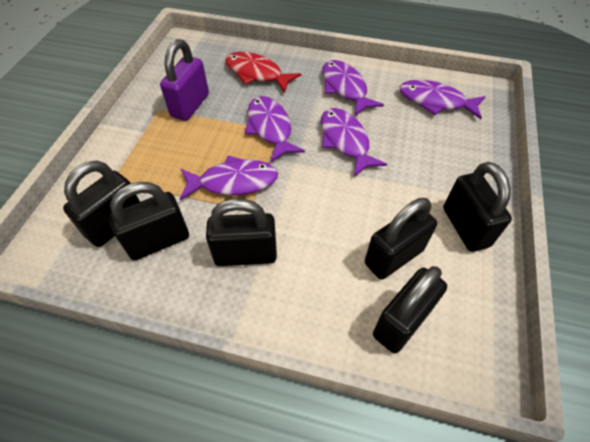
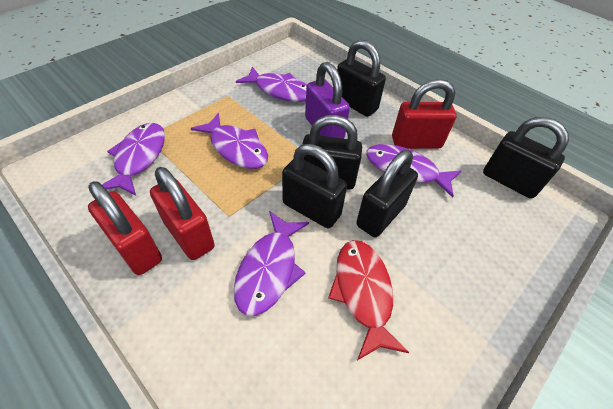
black padlock: 6 -> 5
red padlock: 0 -> 3

